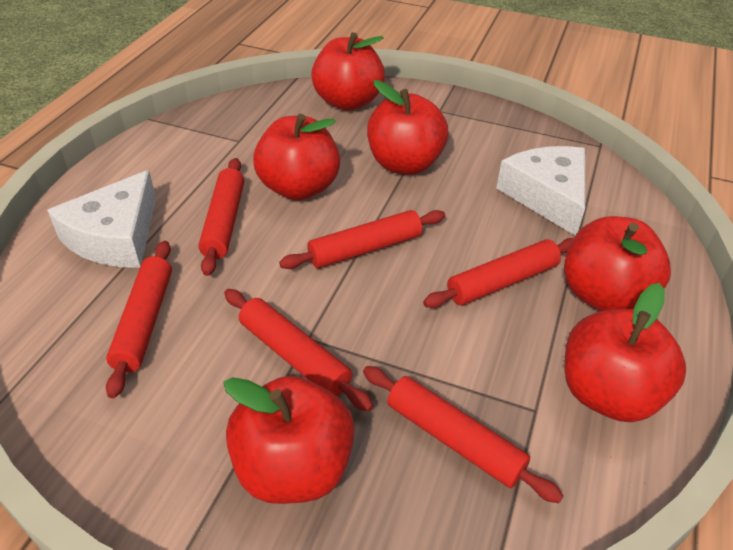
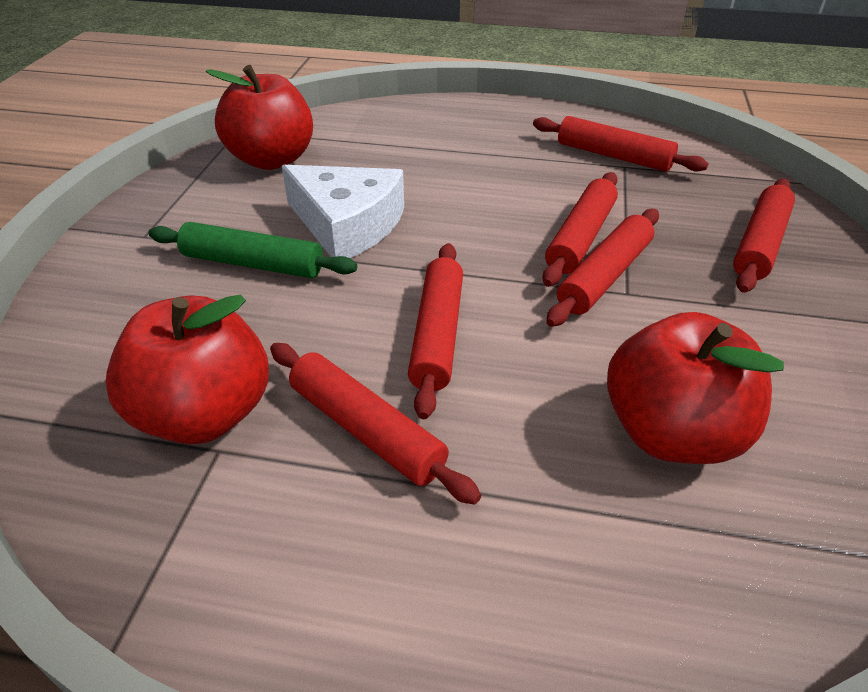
green rolling pin: 0 -> 1
red apple: 6 -> 3
white cheese: 2 -> 1

